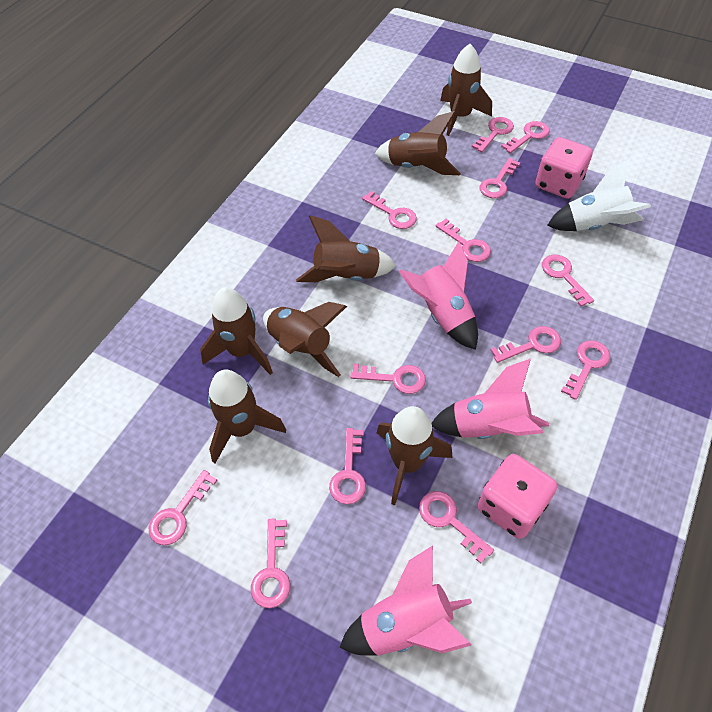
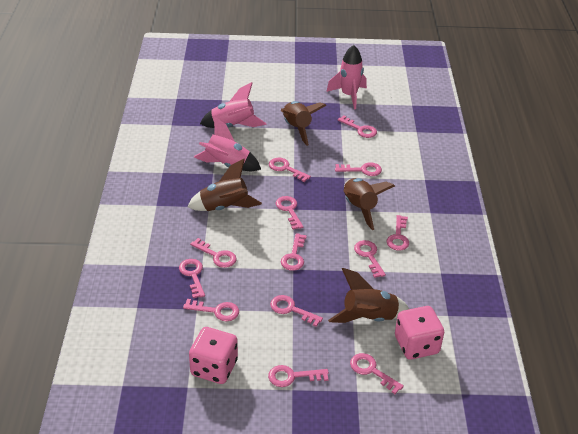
brown rocket: 7 -> 4
white rocket: 1 -> 0

